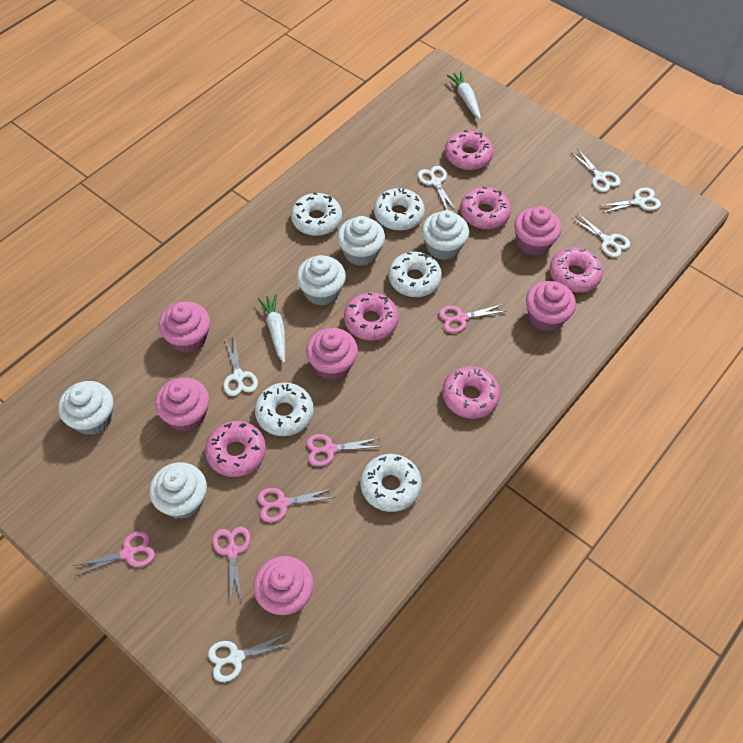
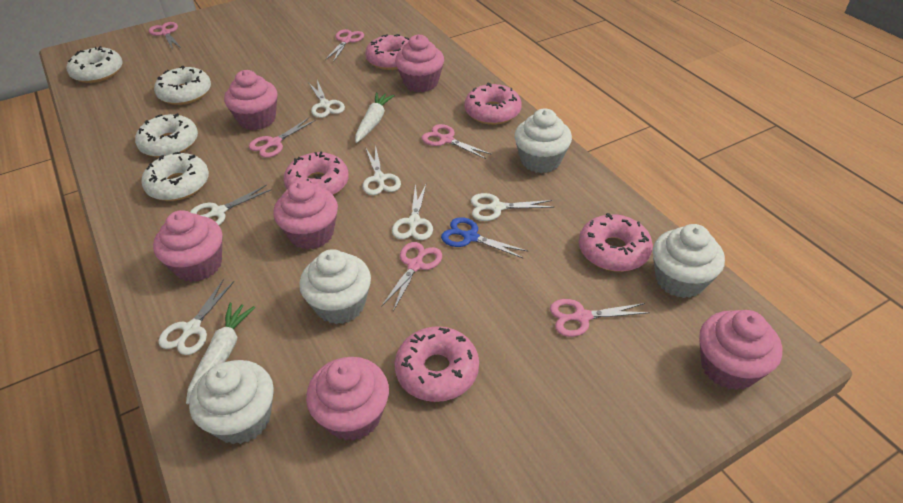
blue scissors: 0 -> 1
pink donut: 6 -> 5
pink scissors: 5 -> 6
white cupcake: 5 -> 4
white donut: 5 -> 4

